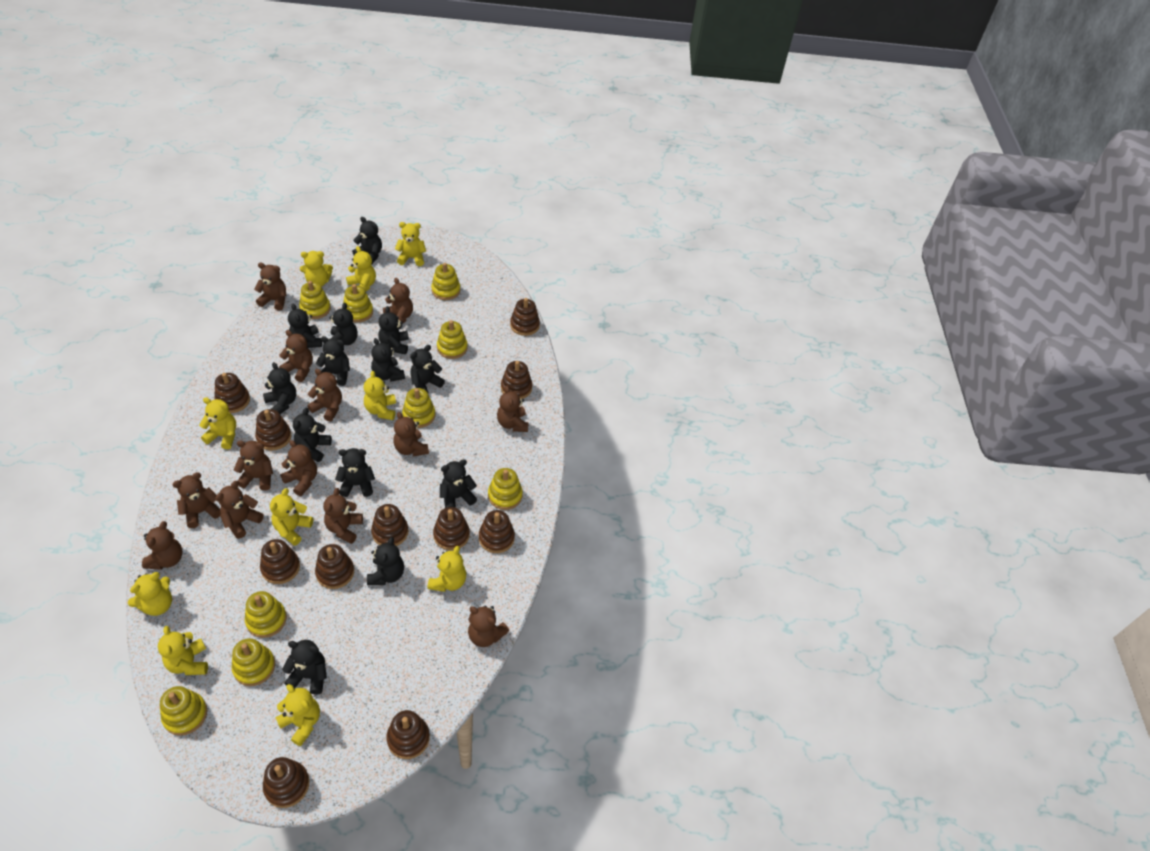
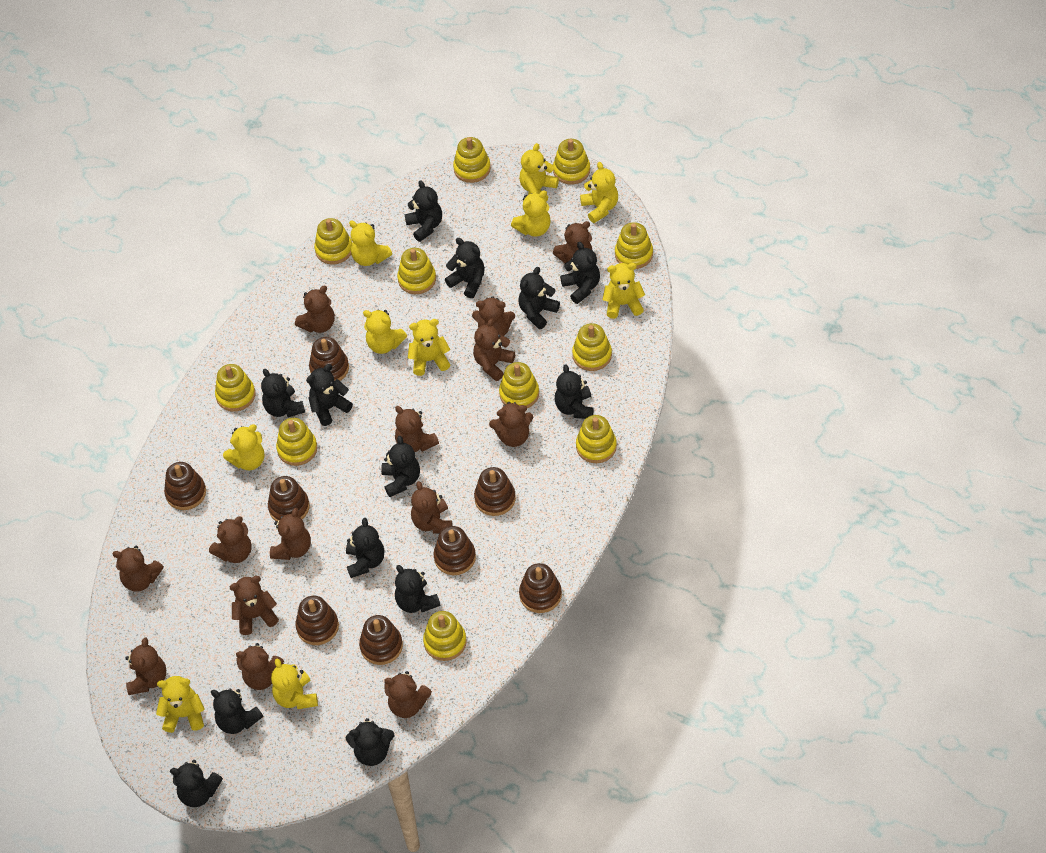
brown stacking toy: 11 -> 8
brown teddy bear: 13 -> 14
yellow stacking toy: 9 -> 11

